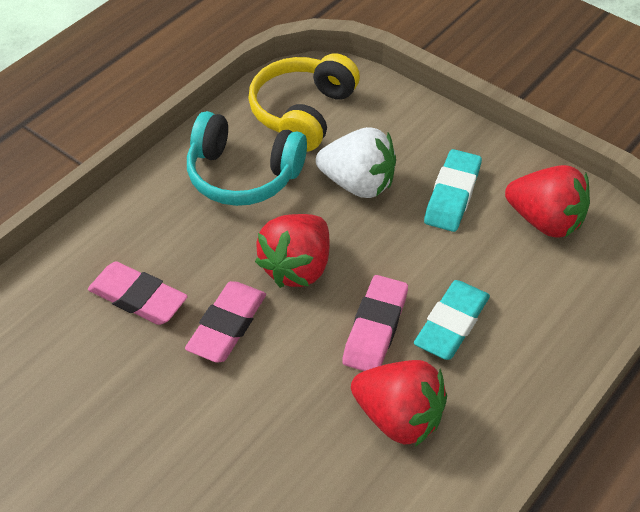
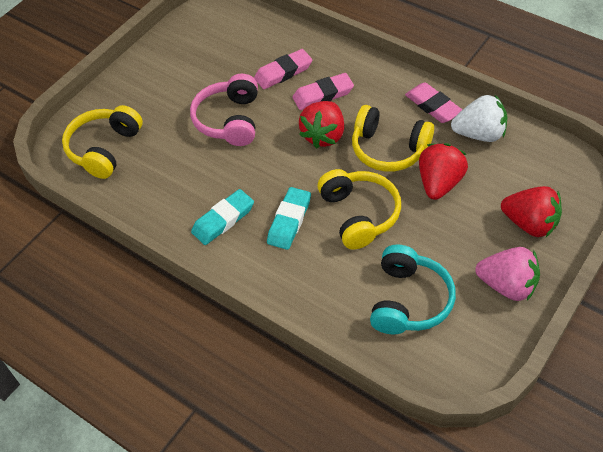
pink headphones: 0 -> 1
pink strawberry: 0 -> 1
yellow headphones: 1 -> 3

